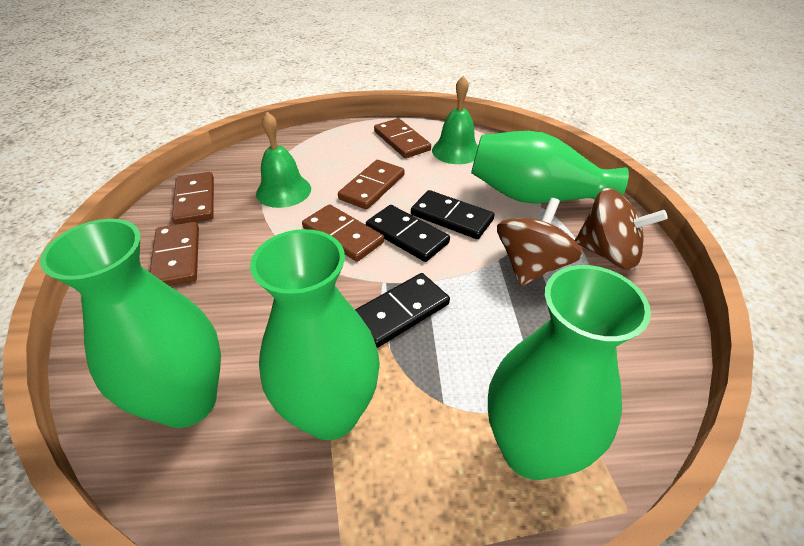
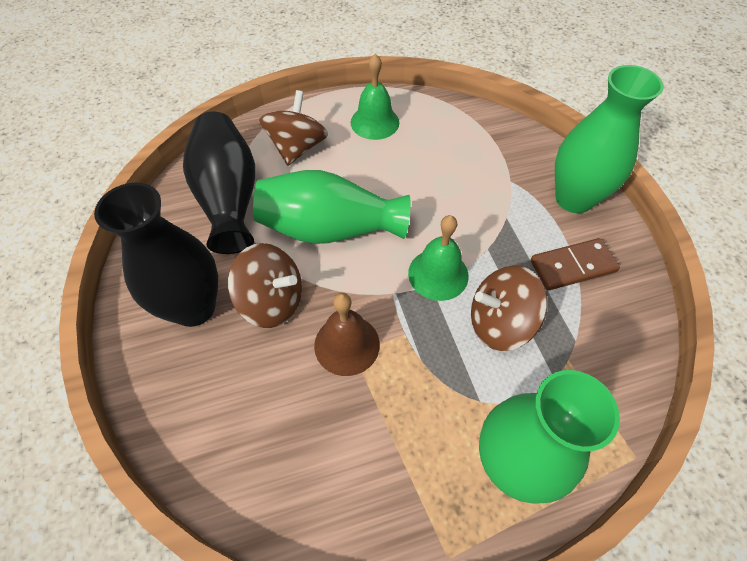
black domino: 3 -> 0
black vase: 0 -> 2
brown bell: 0 -> 1
brown domino: 5 -> 1
brown spinning top: 2 -> 3
green vase: 4 -> 3

